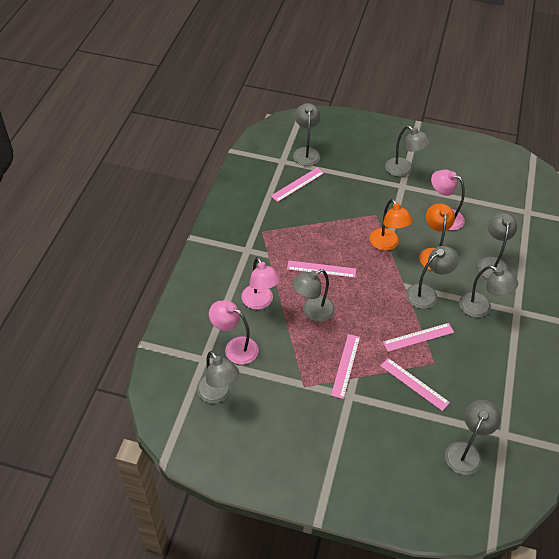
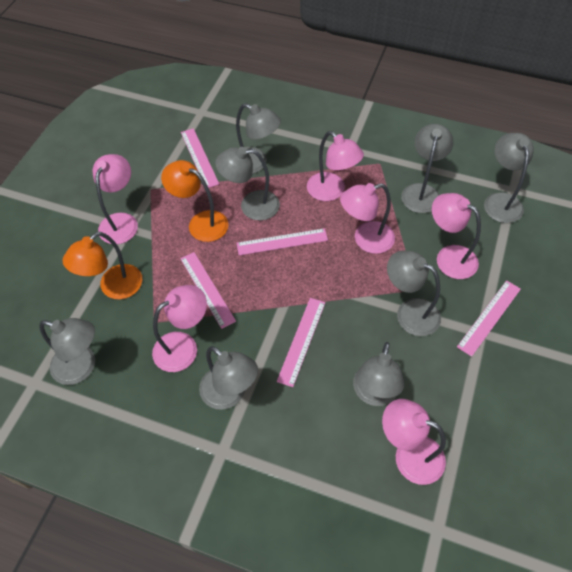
pink lamp: 3 -> 6

